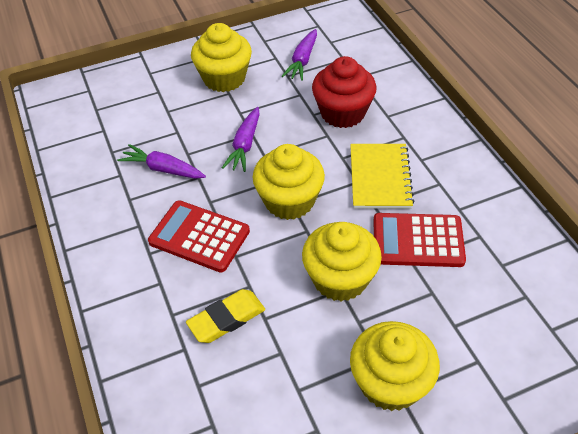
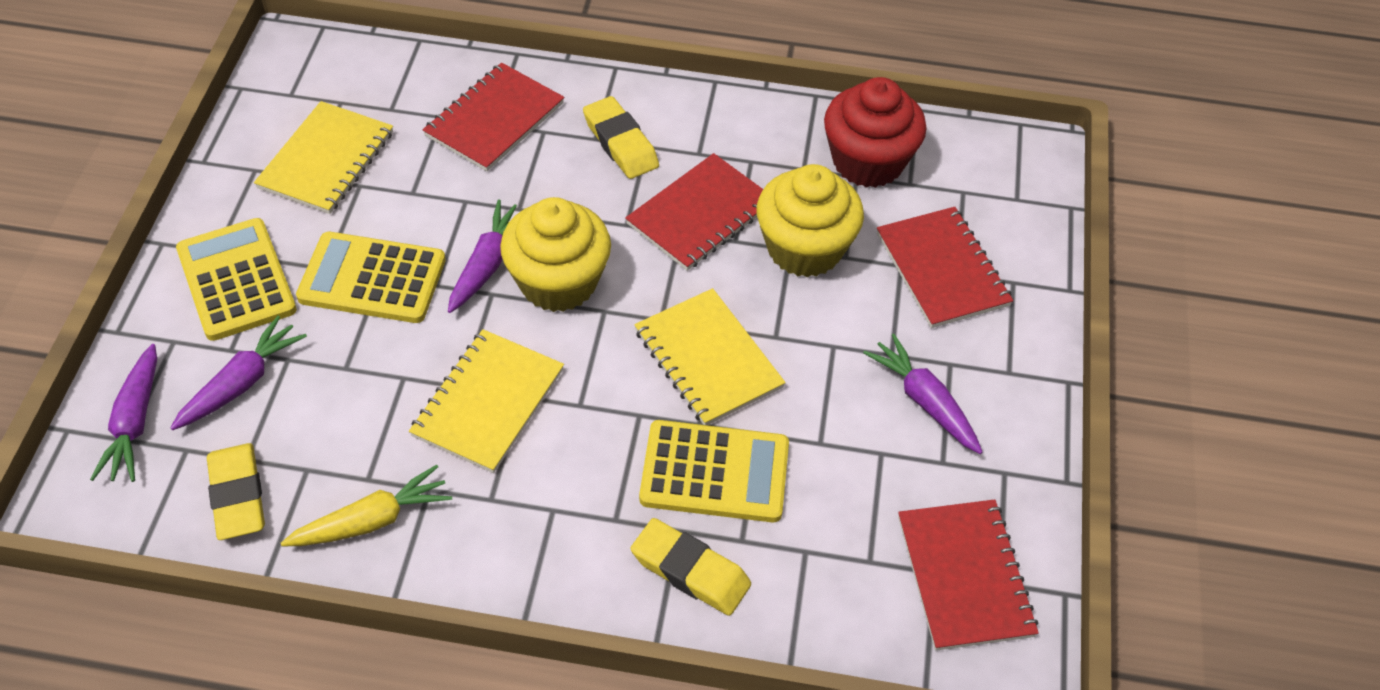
purple carrot: 3 -> 4
red calculator: 2 -> 0
red notebook: 0 -> 4
yellow calculator: 0 -> 3
yellow carrot: 0 -> 1
yellow cupcake: 4 -> 2
yellow eraser: 1 -> 3
yellow notebook: 1 -> 3

